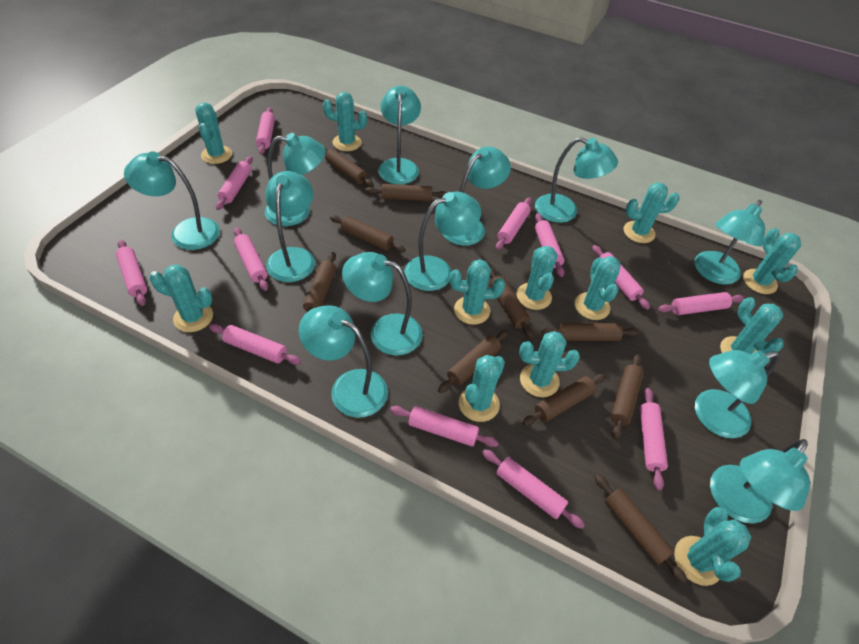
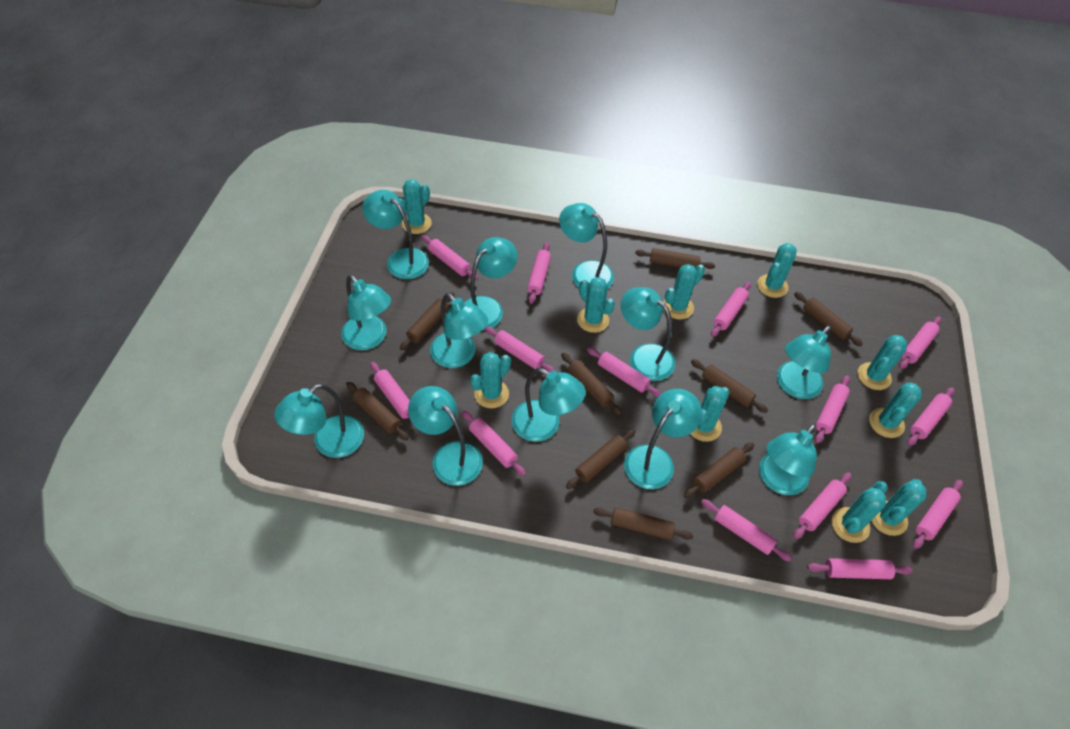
brown rolling pin: 10 -> 9
pink rolling pin: 12 -> 14
turquoise cactus: 12 -> 10

